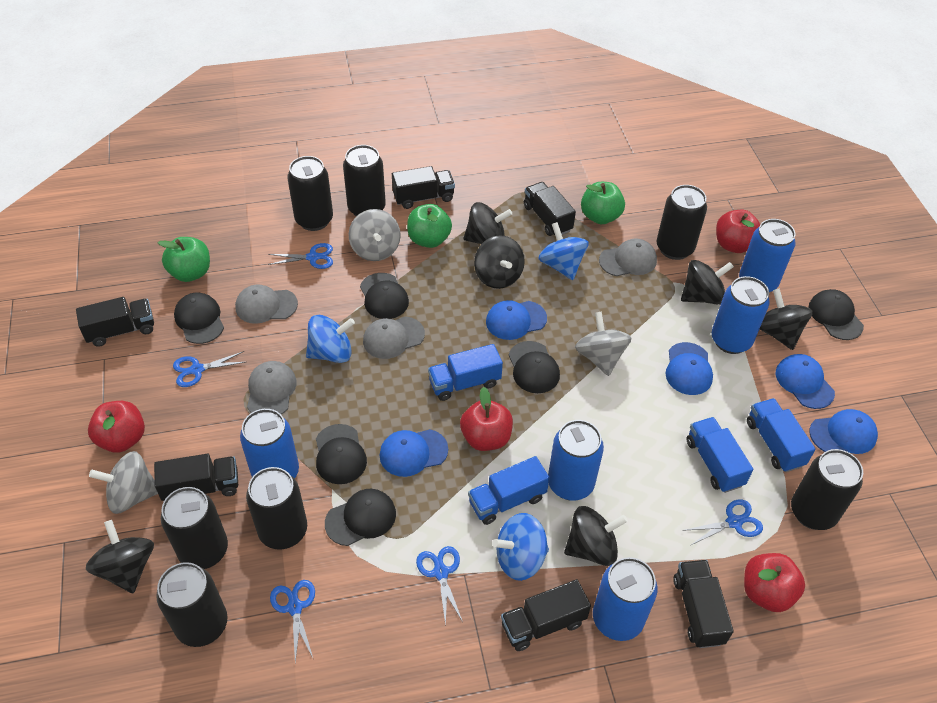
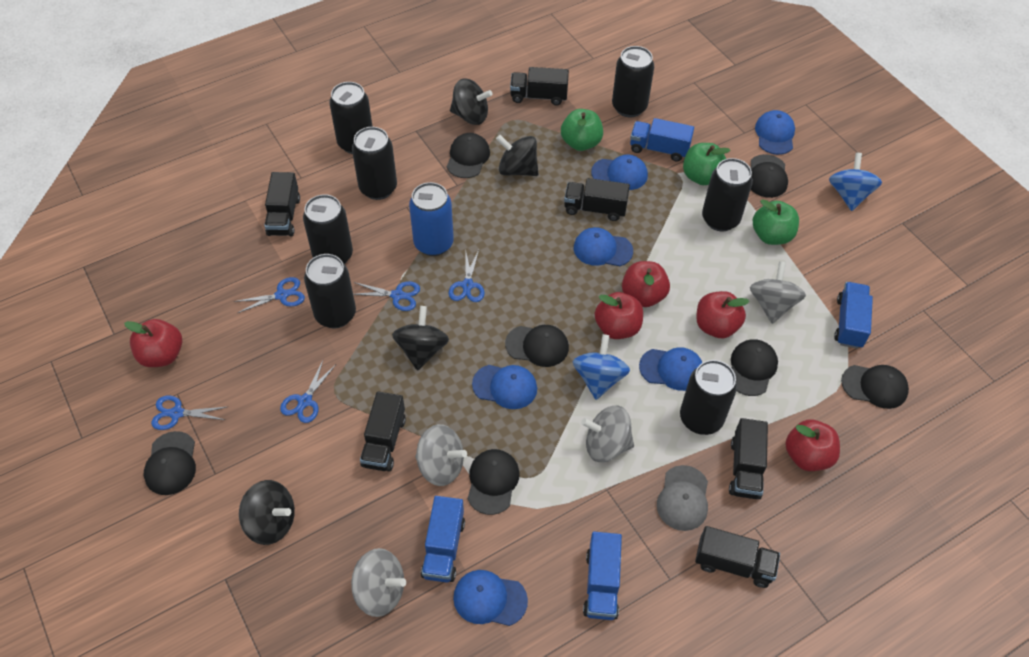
black cap: 6 -> 7
black spinning top: 6 -> 4
blue can: 5 -> 1
blue cap: 5 -> 6
blue spinning top: 3 -> 2
grey cap: 4 -> 1
grey spinning top: 3 -> 4
red apple: 4 -> 5

